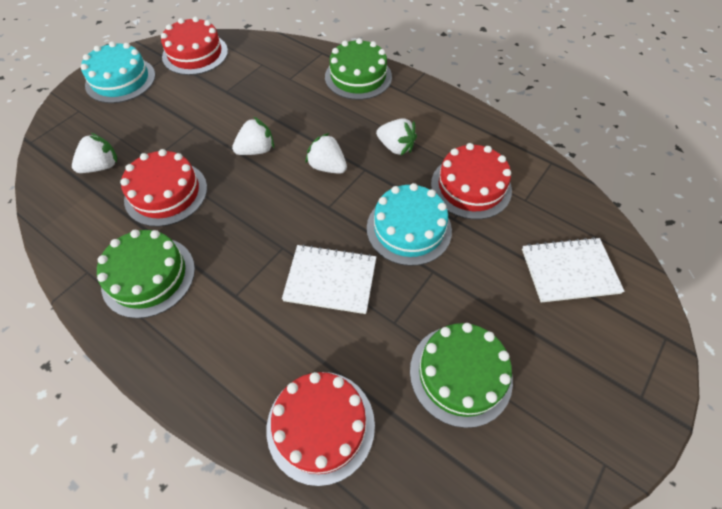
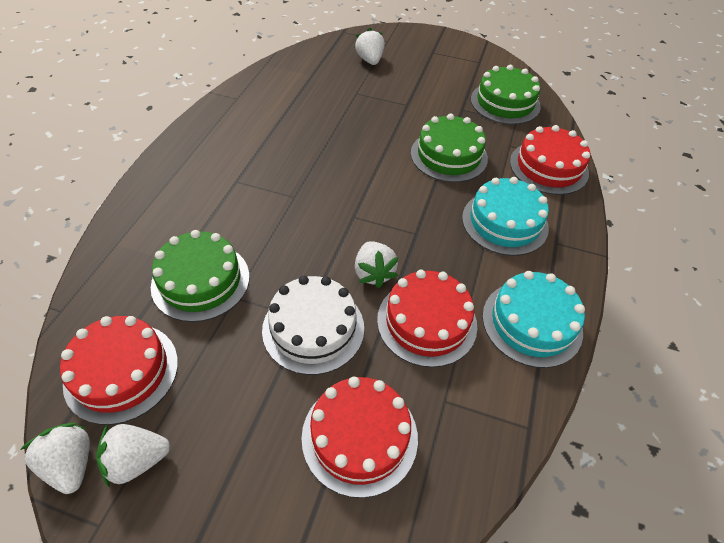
white cake: 0 -> 1
white notebook: 2 -> 0

